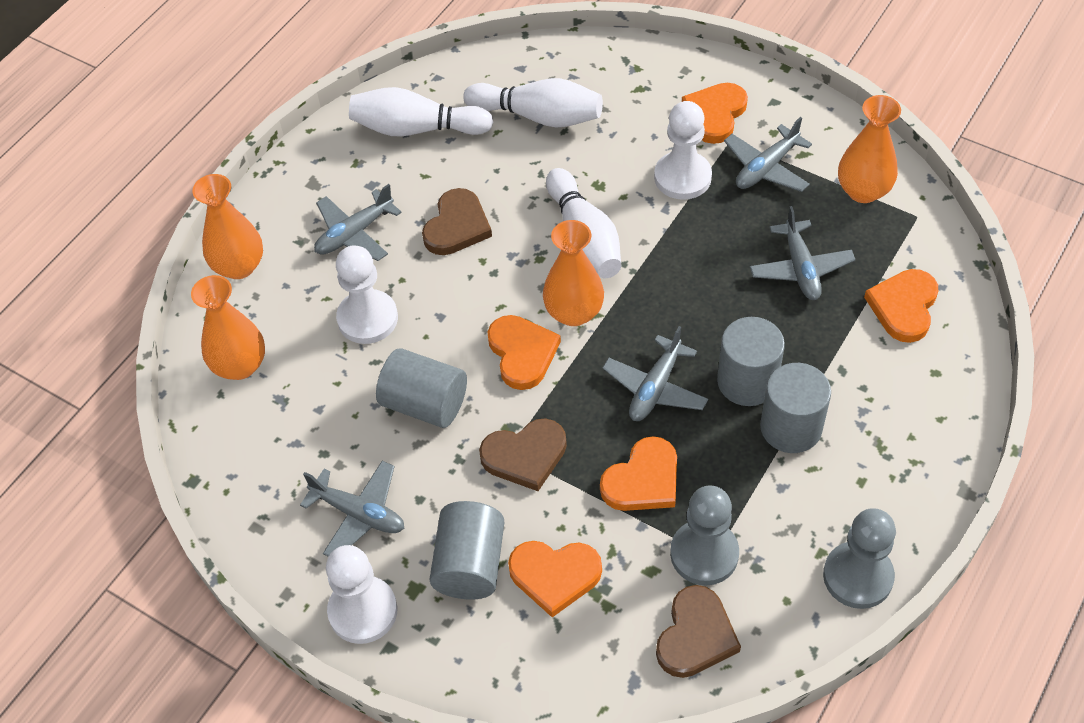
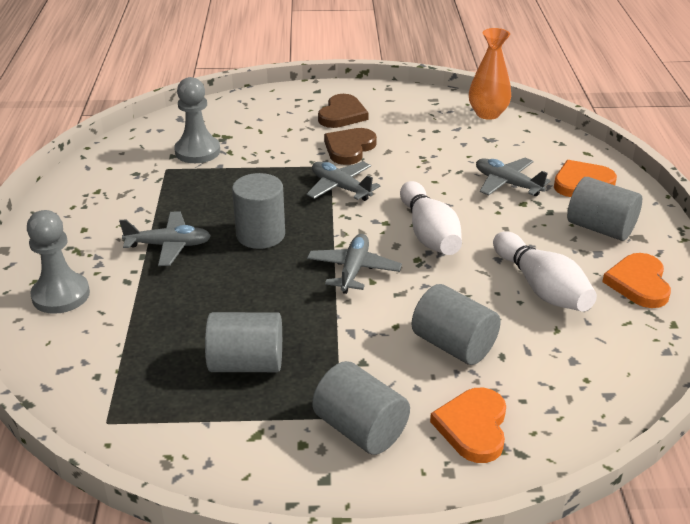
brown heart: 3 -> 2
grey cylinder: 4 -> 5
grey plane: 5 -> 4
orange heart: 5 -> 3
orange vase: 4 -> 1
white bowling pin: 3 -> 2
white pawn: 3 -> 0

